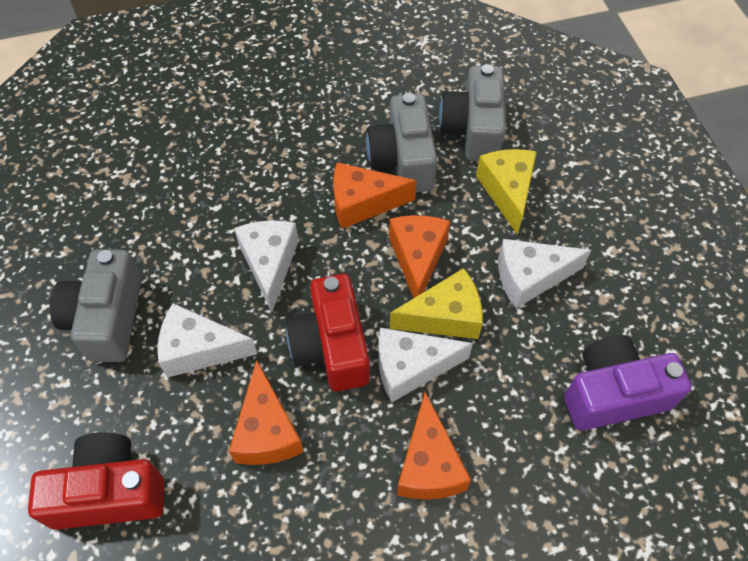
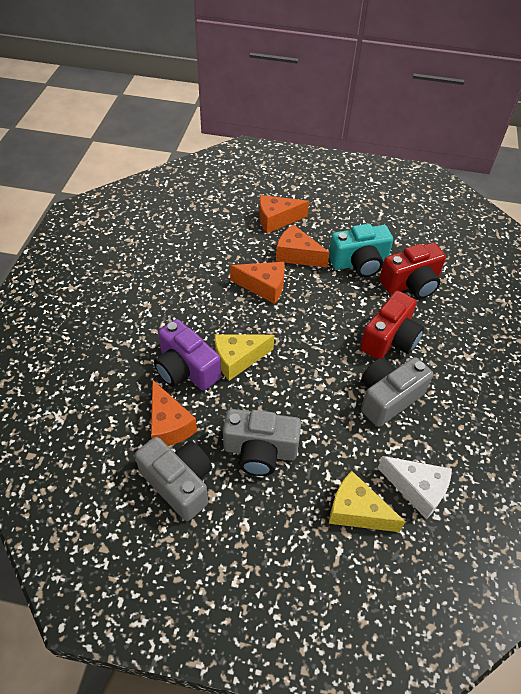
turquoise camera: 0 -> 1
white cheese: 4 -> 1

